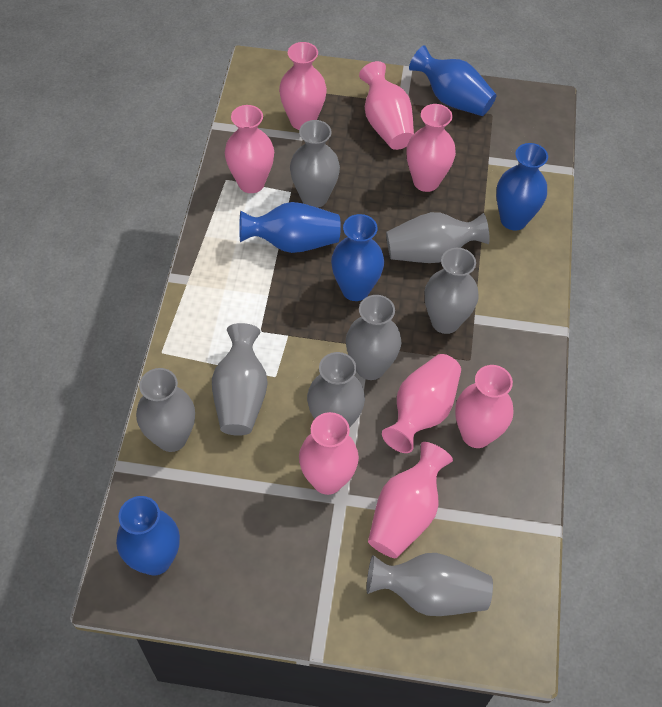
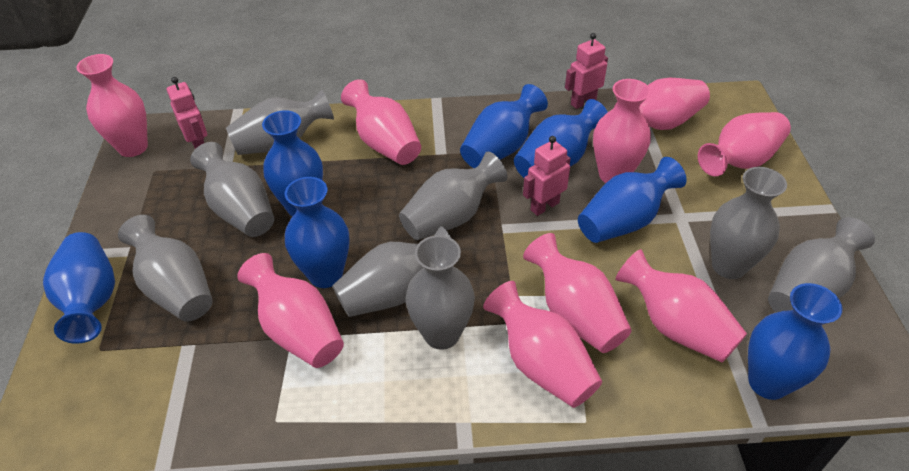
blue vase: 5 -> 7
pink robot: 0 -> 3
pink vase: 8 -> 9

